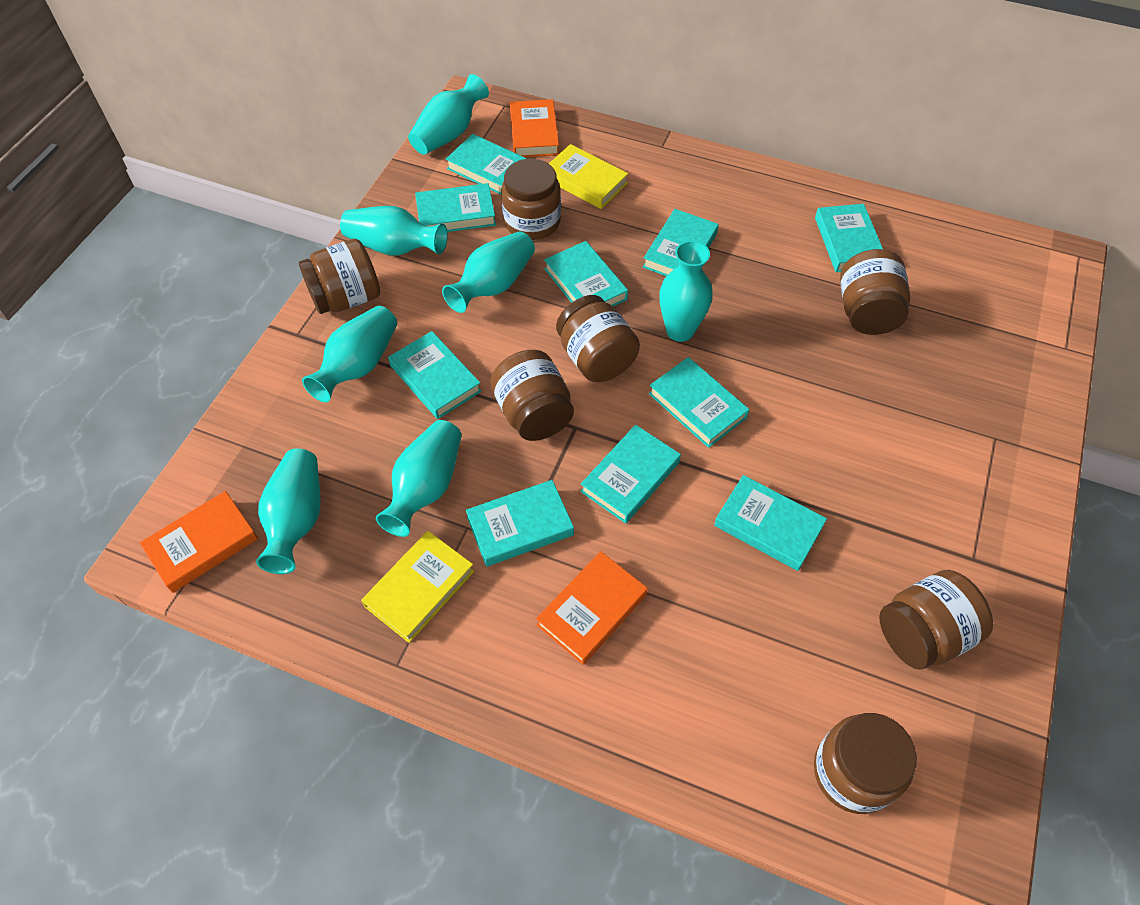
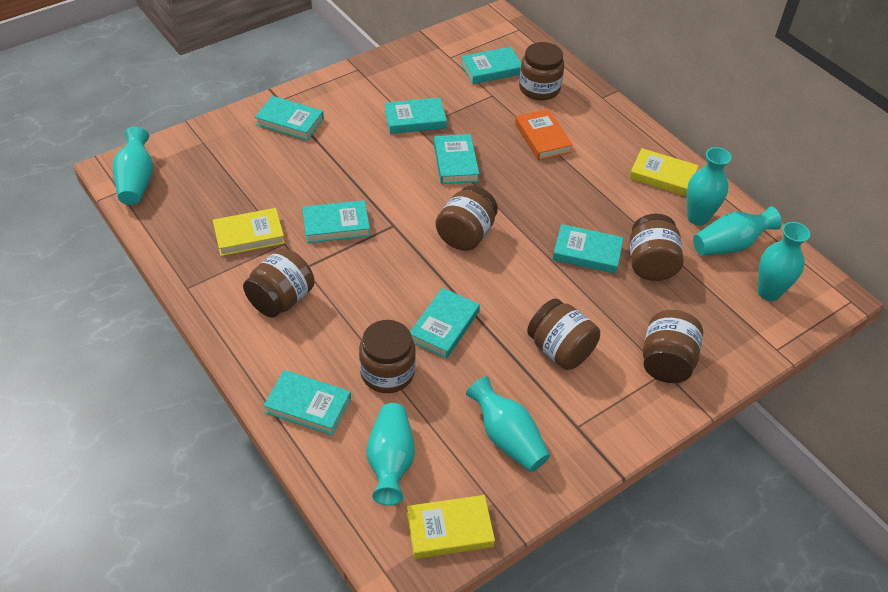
orange book: 3 -> 1
turquoise book: 10 -> 8
turquoise vase: 7 -> 6
yellow book: 2 -> 3

